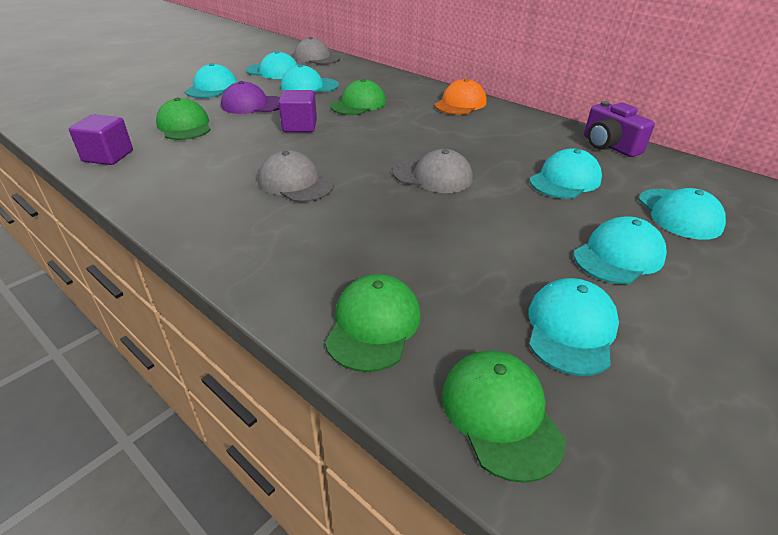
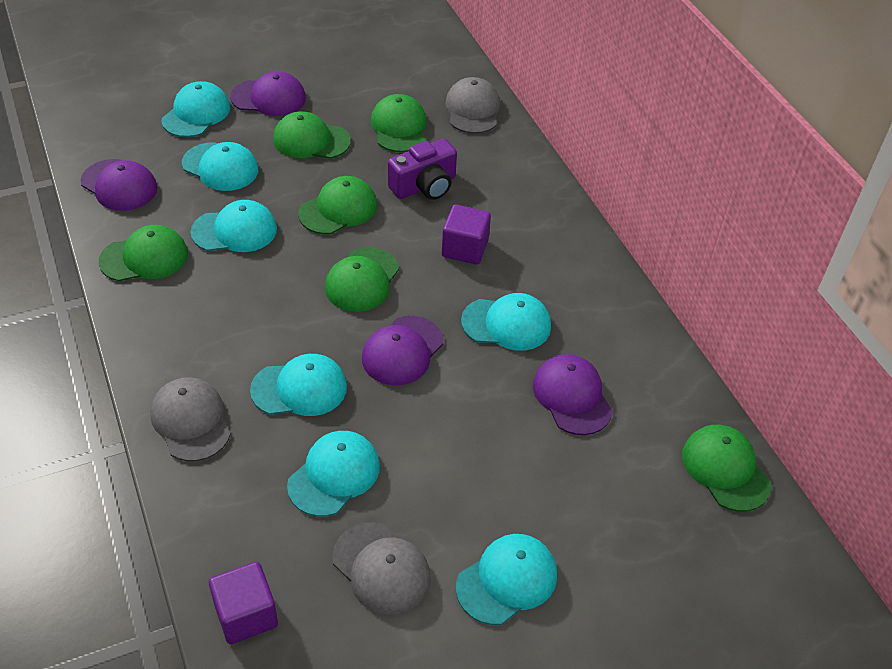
green cap: 4 -> 6
orange cap: 1 -> 0
purple cap: 1 -> 4

